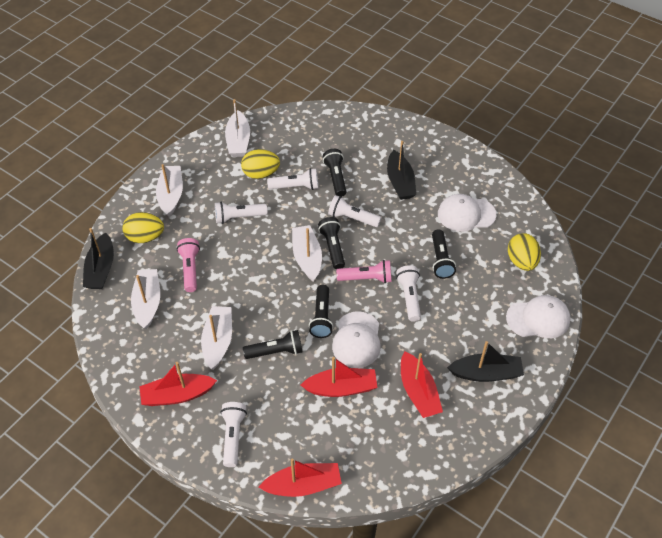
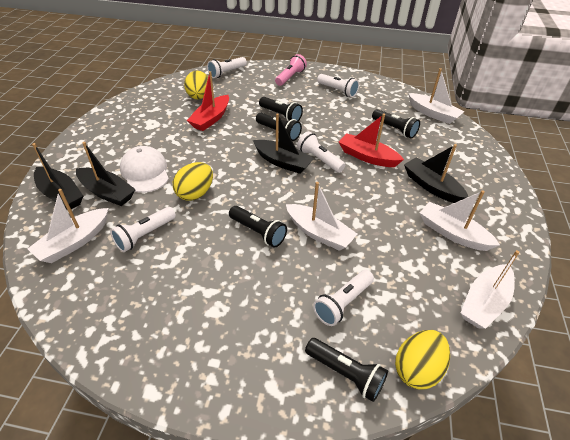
black boat: 3 -> 4
pink flashlight: 2 -> 1
red boat: 4 -> 2
white cap: 3 -> 1

